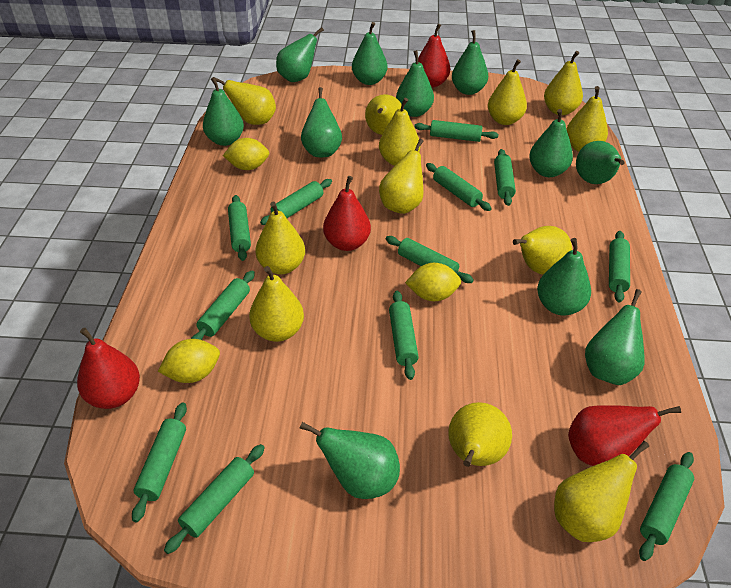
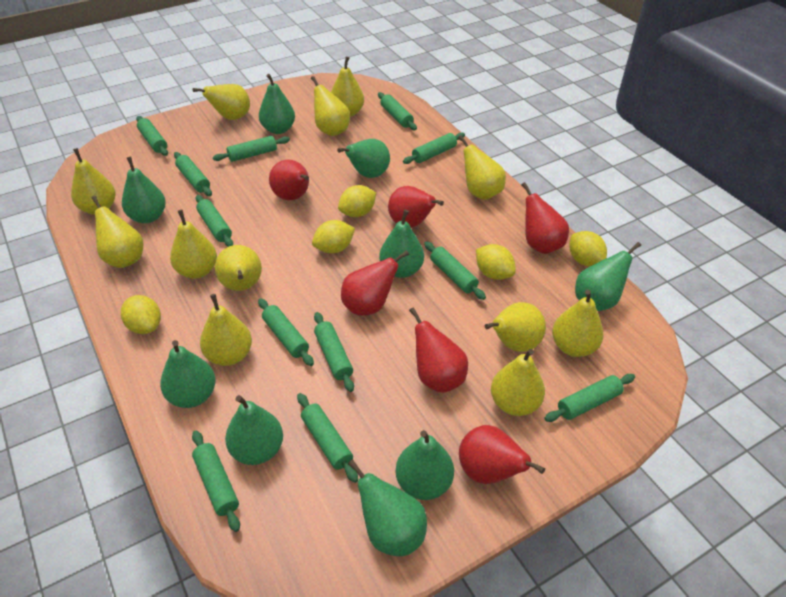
green pear: 11 -> 9
red pear: 4 -> 6
yellow lemon: 3 -> 5

